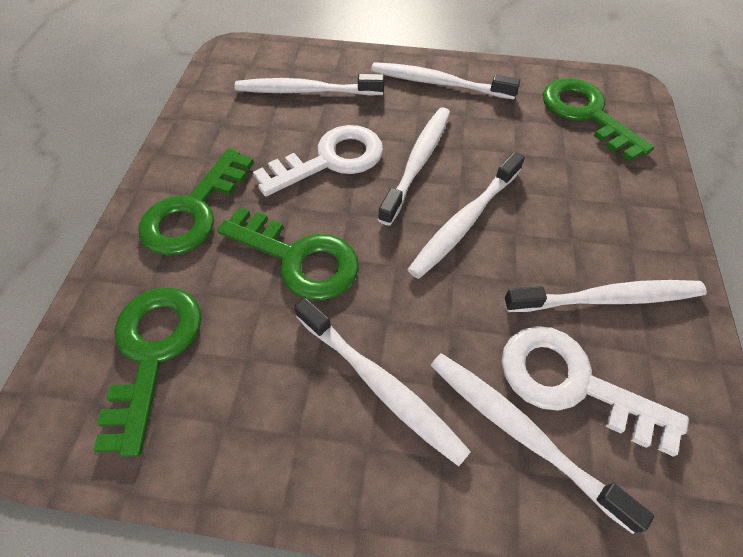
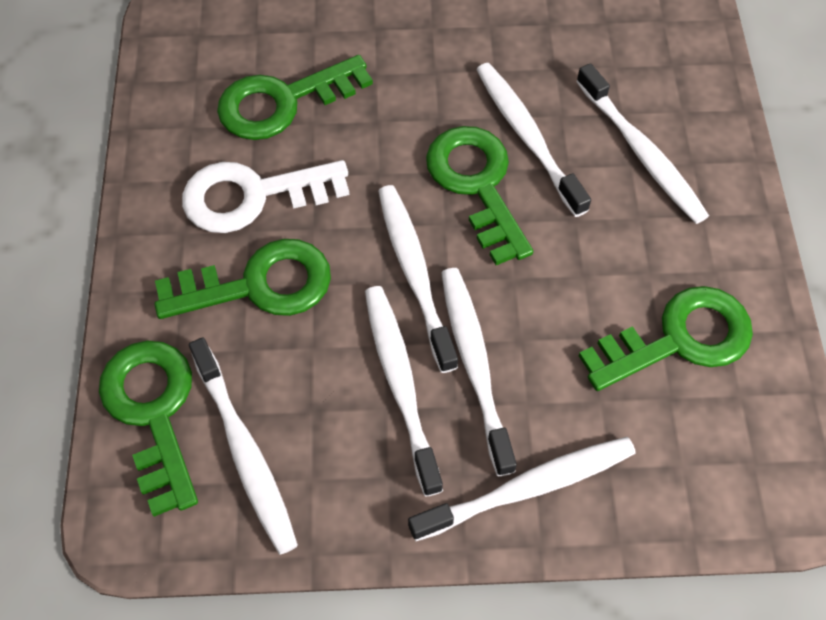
green key: 4 -> 5
white key: 2 -> 1

